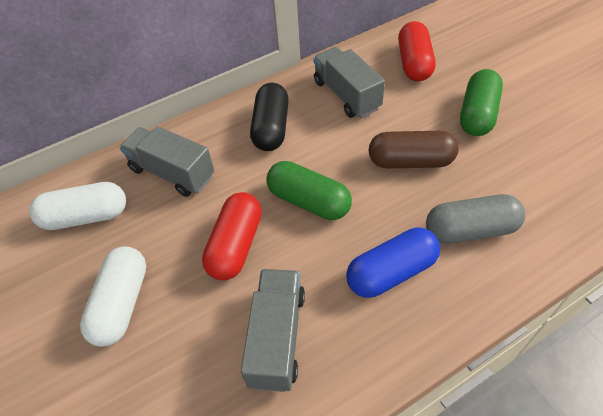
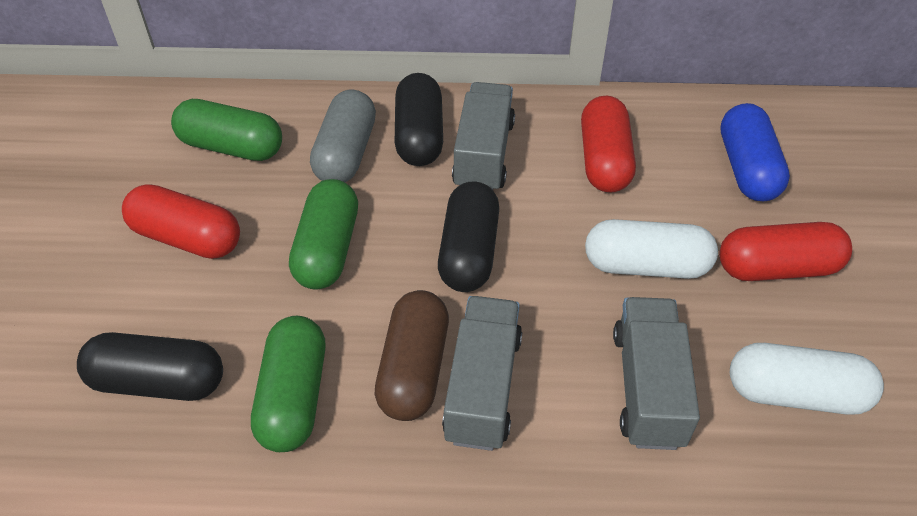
black capsule: 1 -> 3
green capsule: 2 -> 3
red capsule: 2 -> 3

